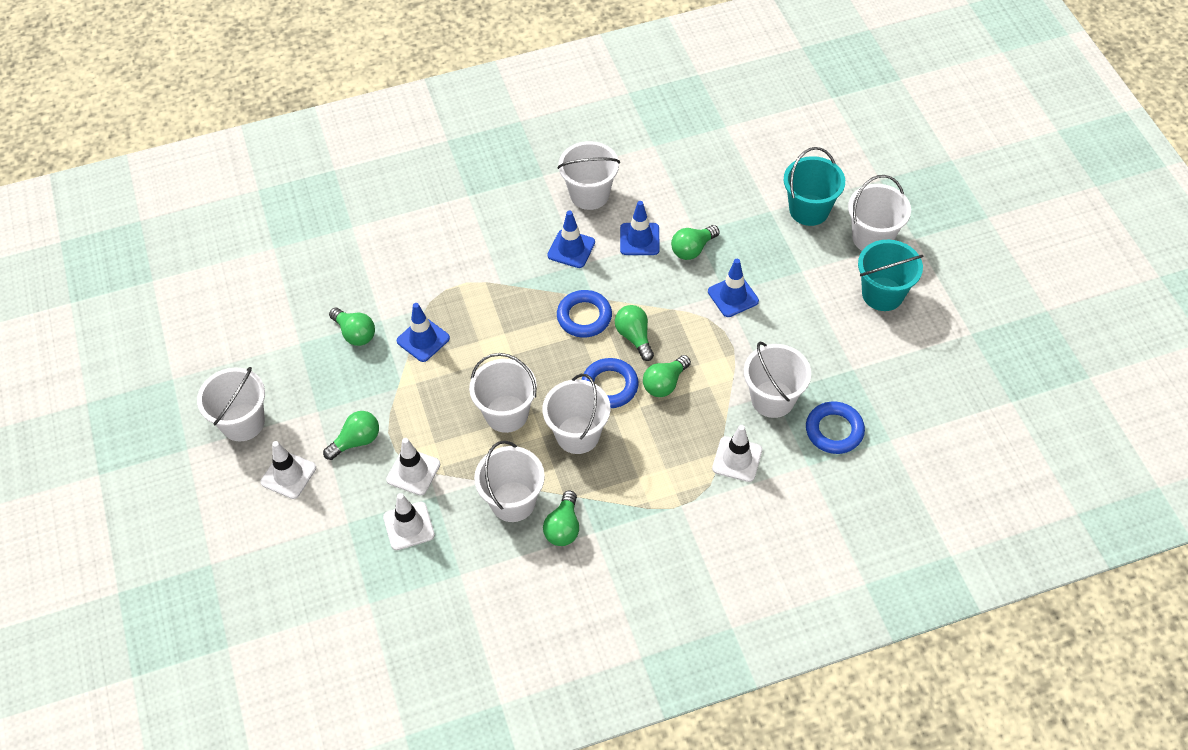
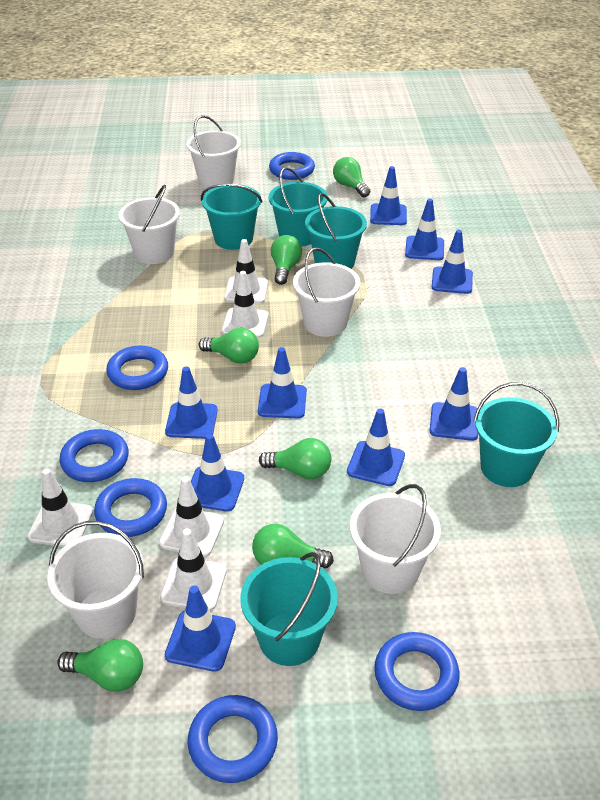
blue ring: 3 -> 6
blue traffic cone: 4 -> 9
turquoise bucket: 2 -> 5
white bucket: 7 -> 5
white traffic cone: 4 -> 5

